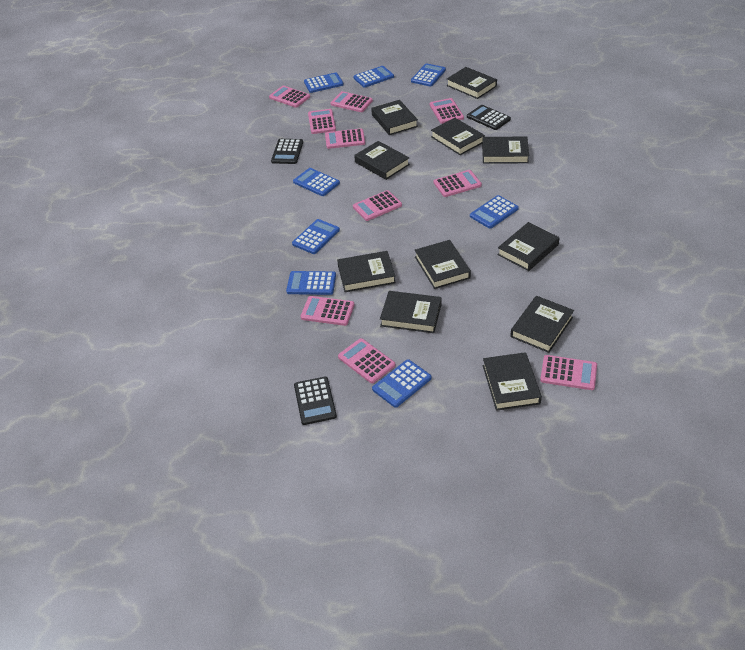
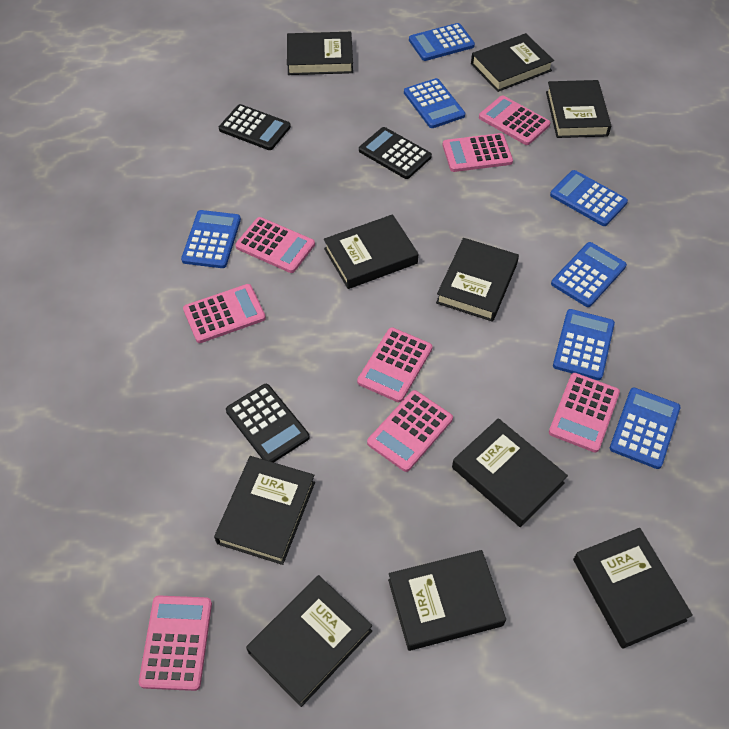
black book: 11 -> 10
blue calculator: 8 -> 7
pink calculator: 10 -> 8

